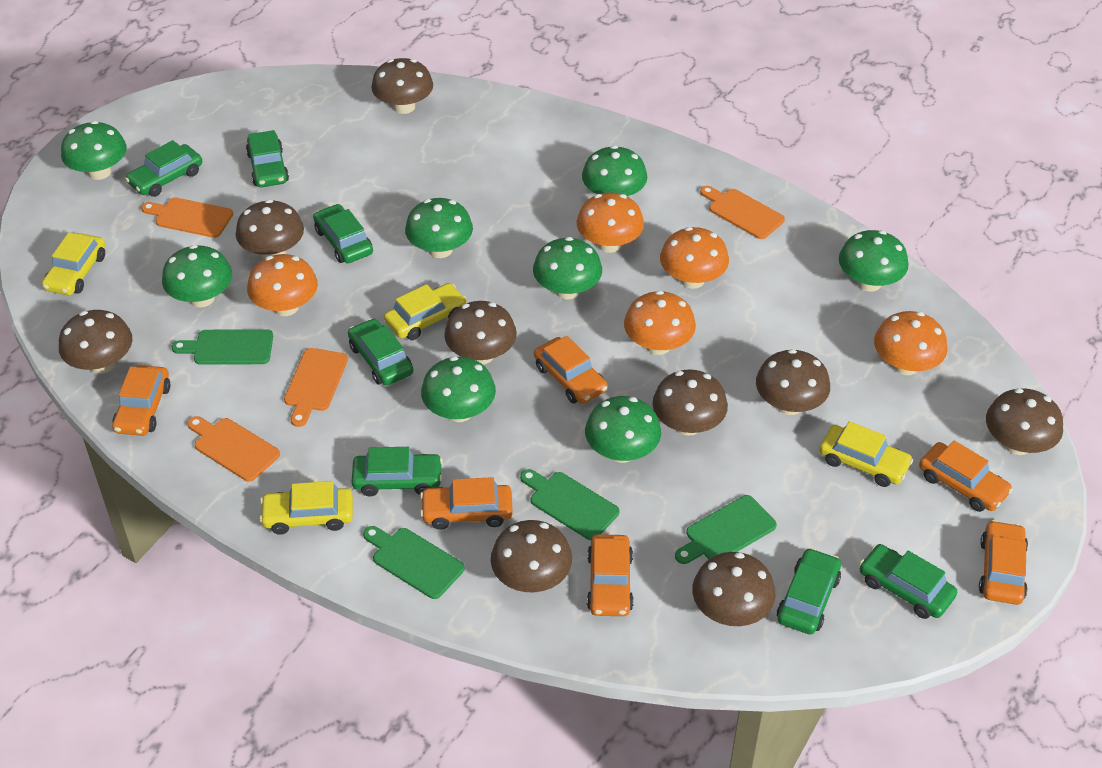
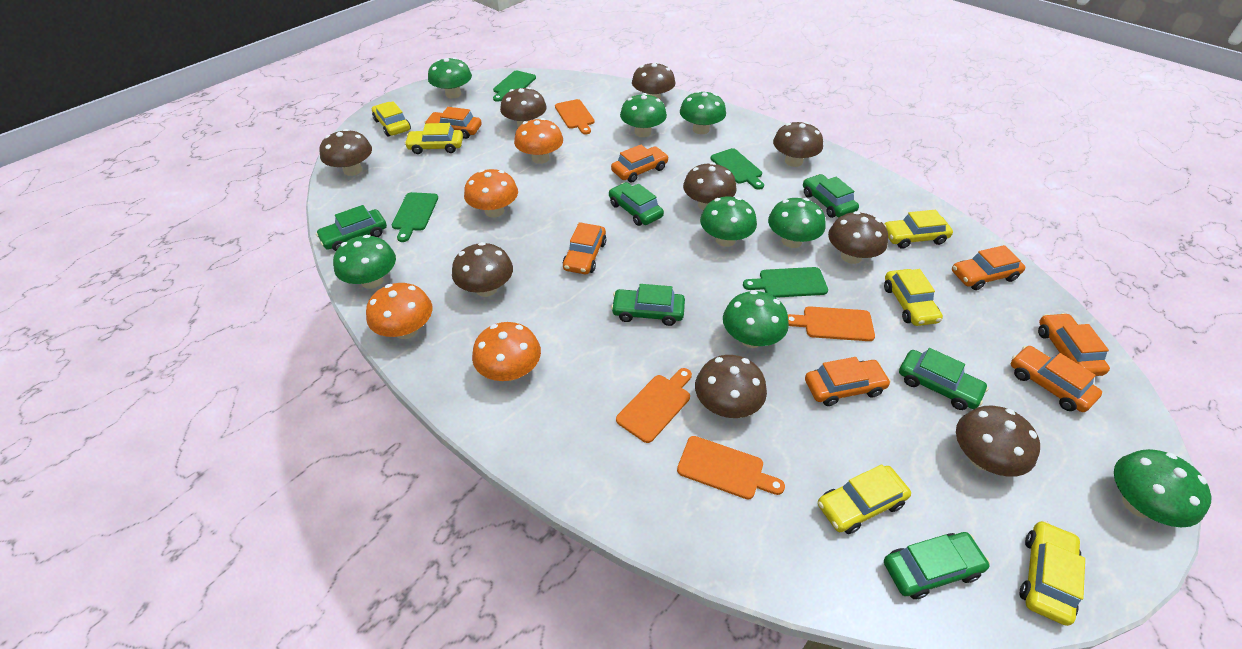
green car: 7 -> 6
orange car: 6 -> 7
orange mushroom: 5 -> 4
yellow car: 4 -> 6

